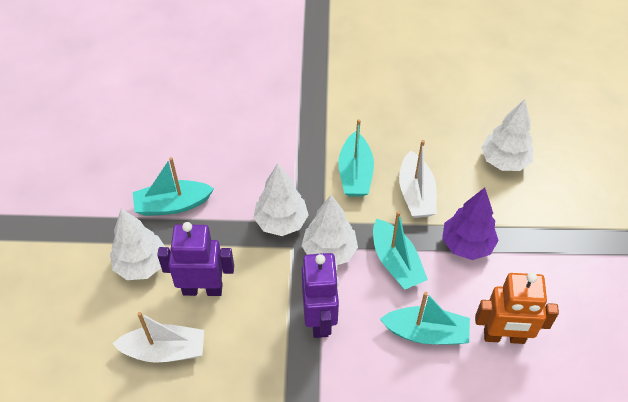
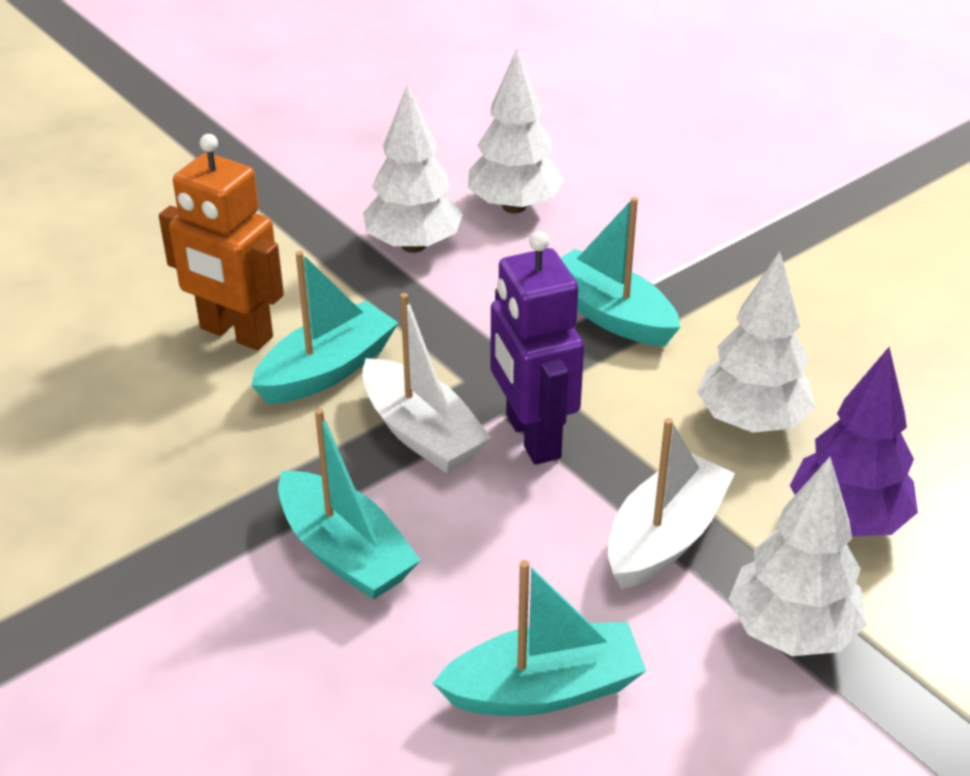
purple robot: 2 -> 1

